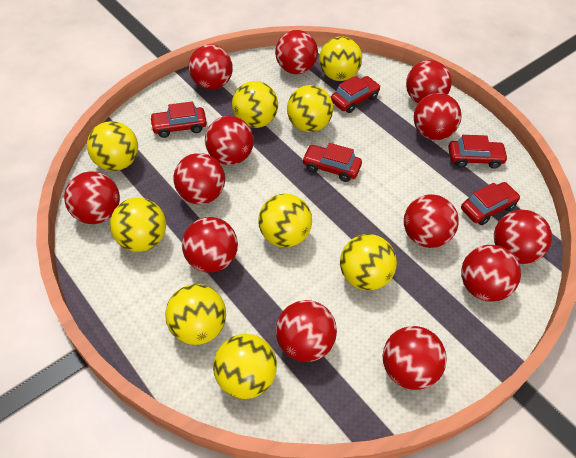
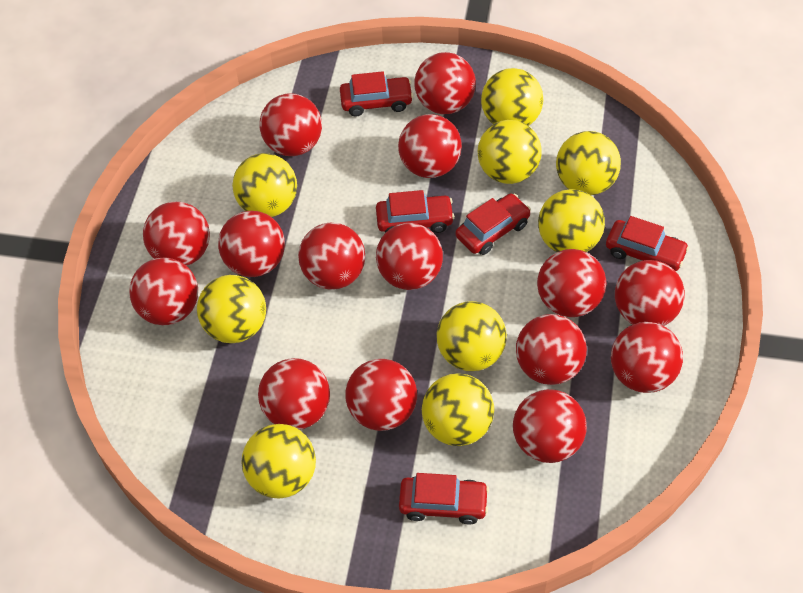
red ball: 13 -> 15

